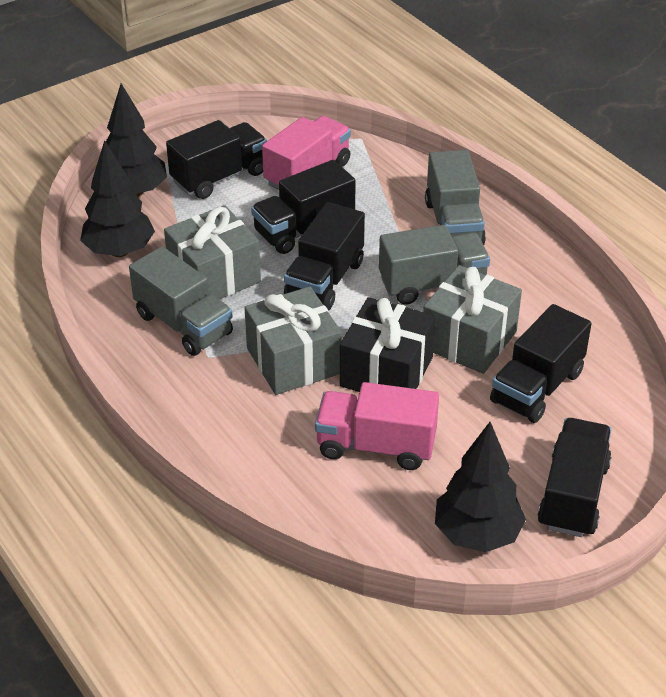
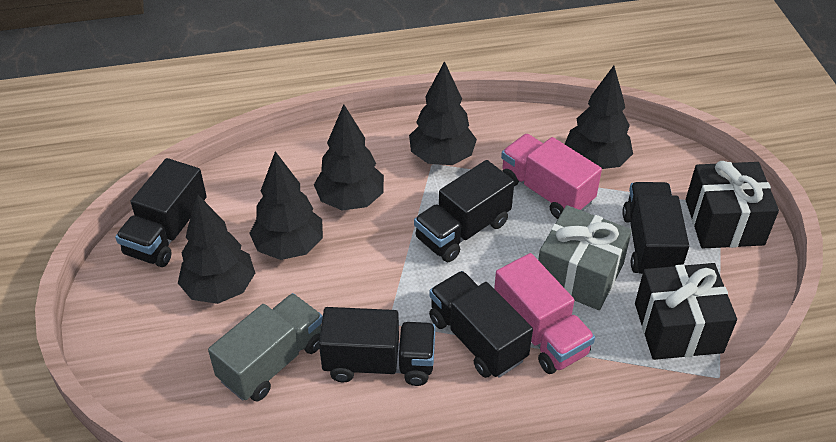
black gift: 1 -> 2
black tree: 3 -> 5
grey gift: 3 -> 1
grey truck: 3 -> 1

